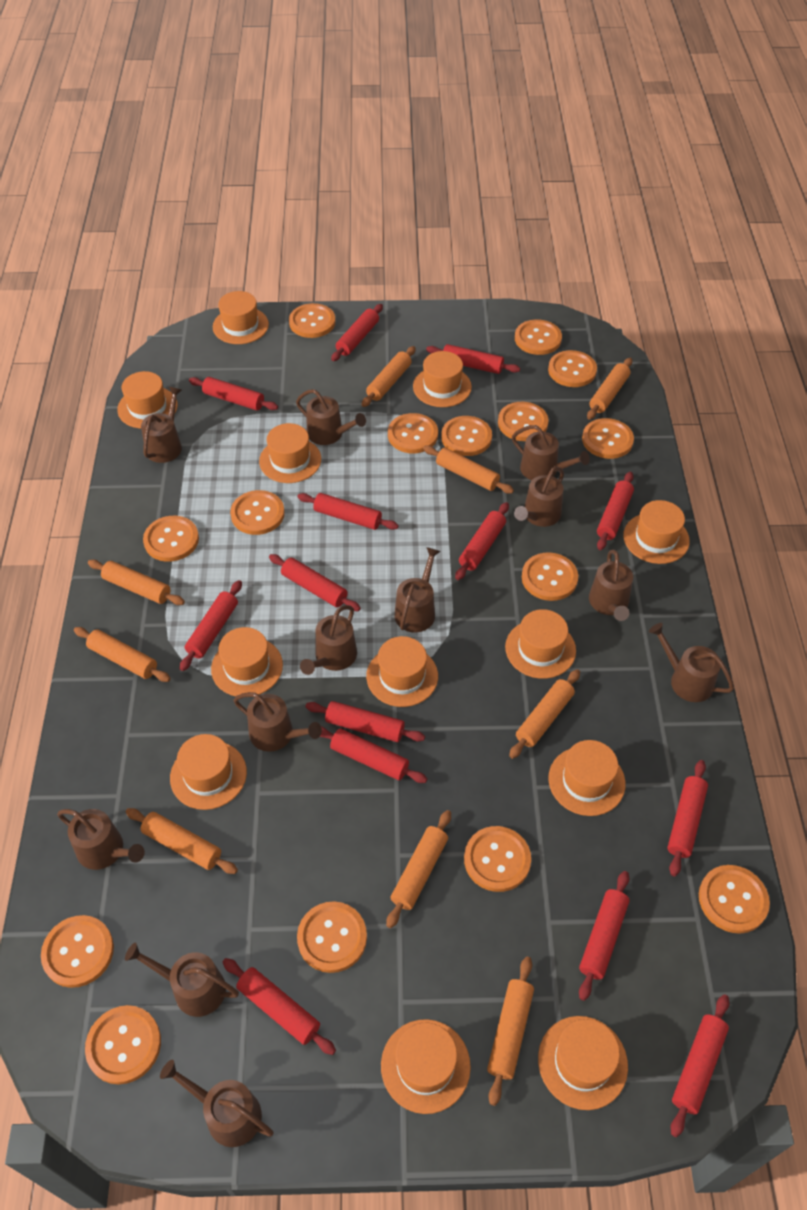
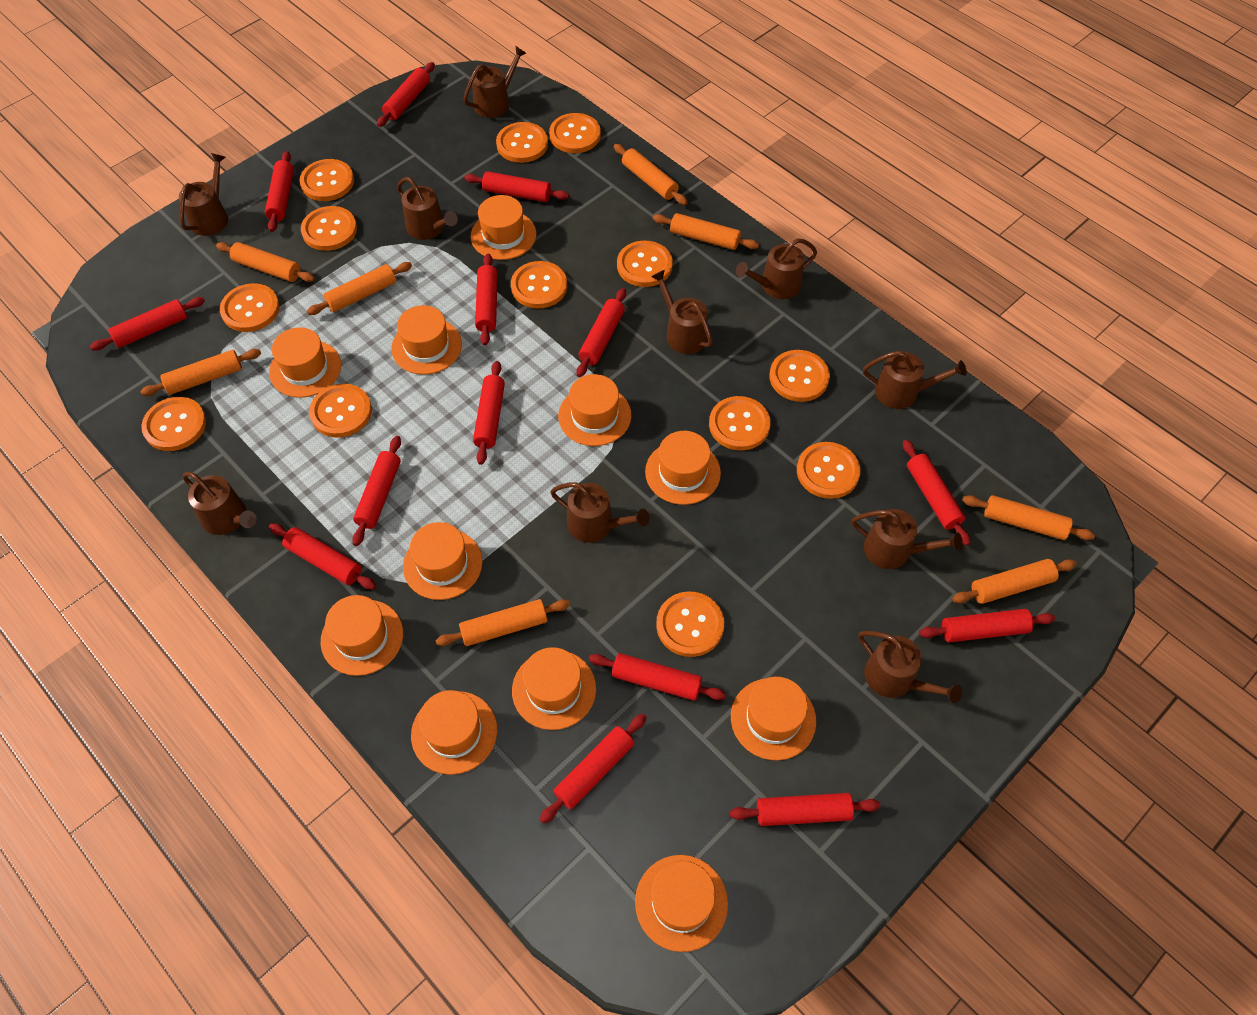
brown watering can: 12 -> 10
orange button: 15 -> 13
orange hat: 12 -> 11
orange rolling pin: 9 -> 8

